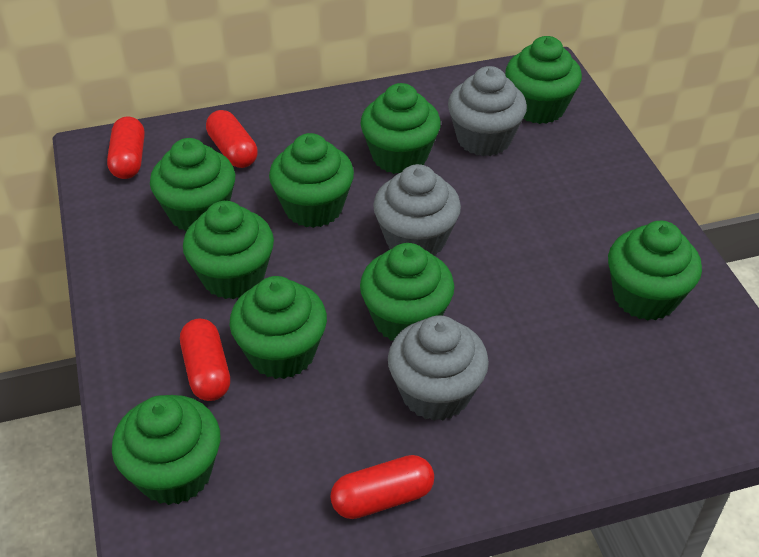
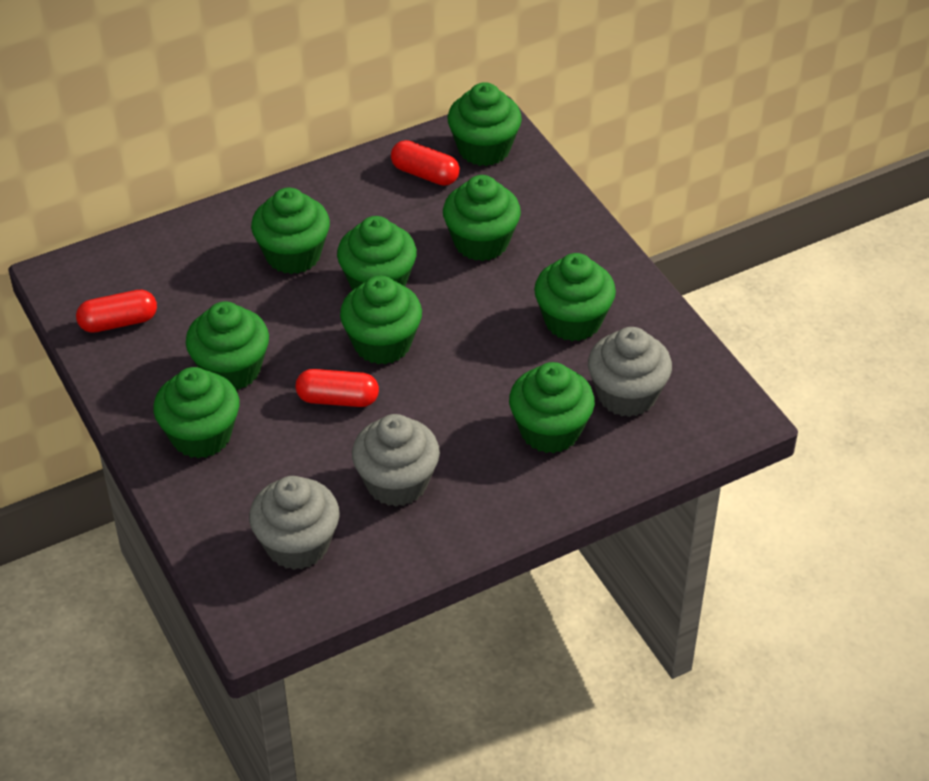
red capsule: 4 -> 3

